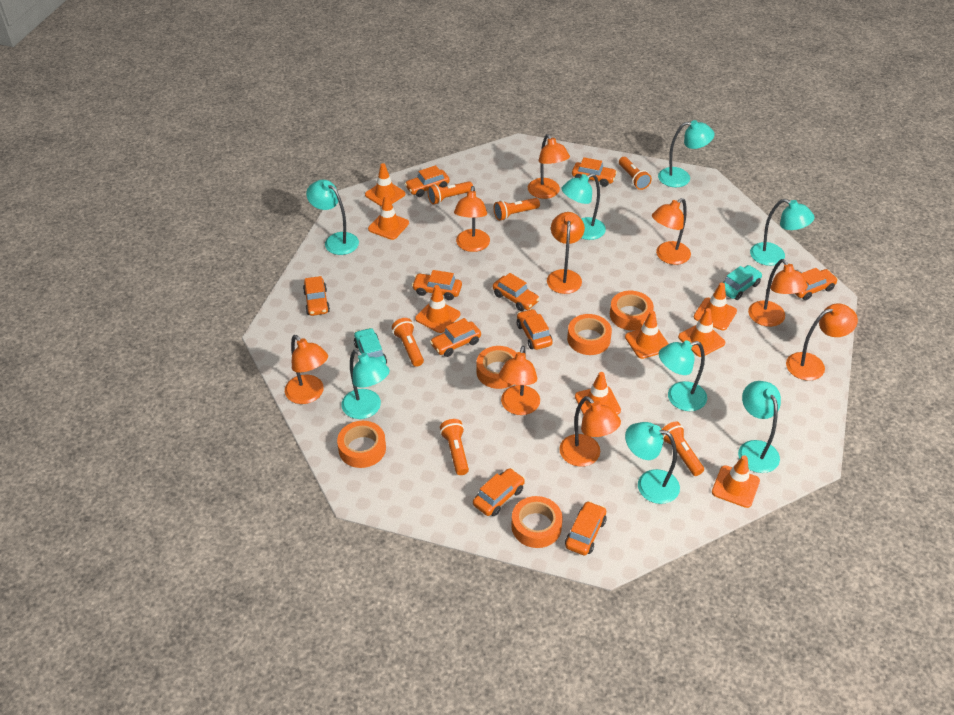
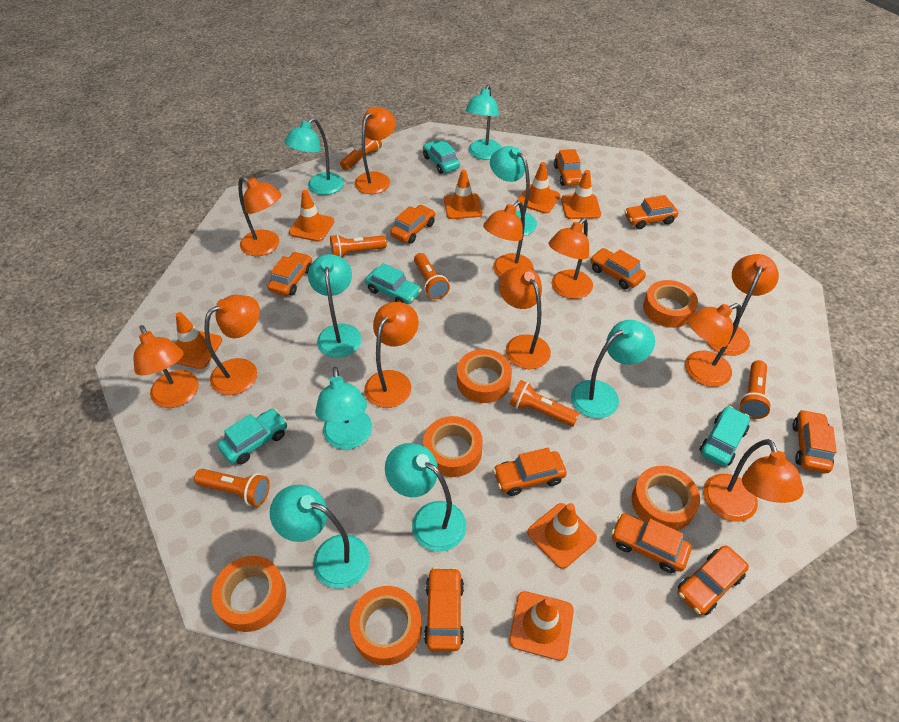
orange lamp: 9 -> 11
orange tape: 5 -> 6
orange traffic cone: 8 -> 7
turquoise car: 2 -> 4

